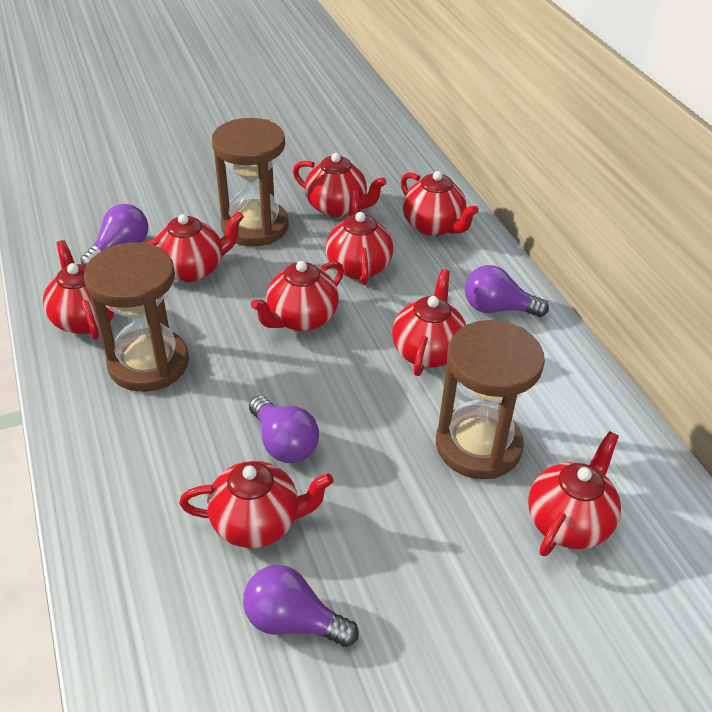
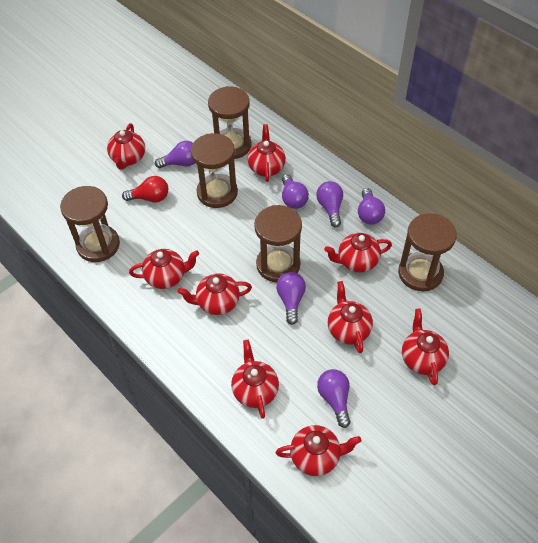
brown hourglass: 3 -> 5
purple light bulb: 4 -> 6
red light bulb: 0 -> 1

